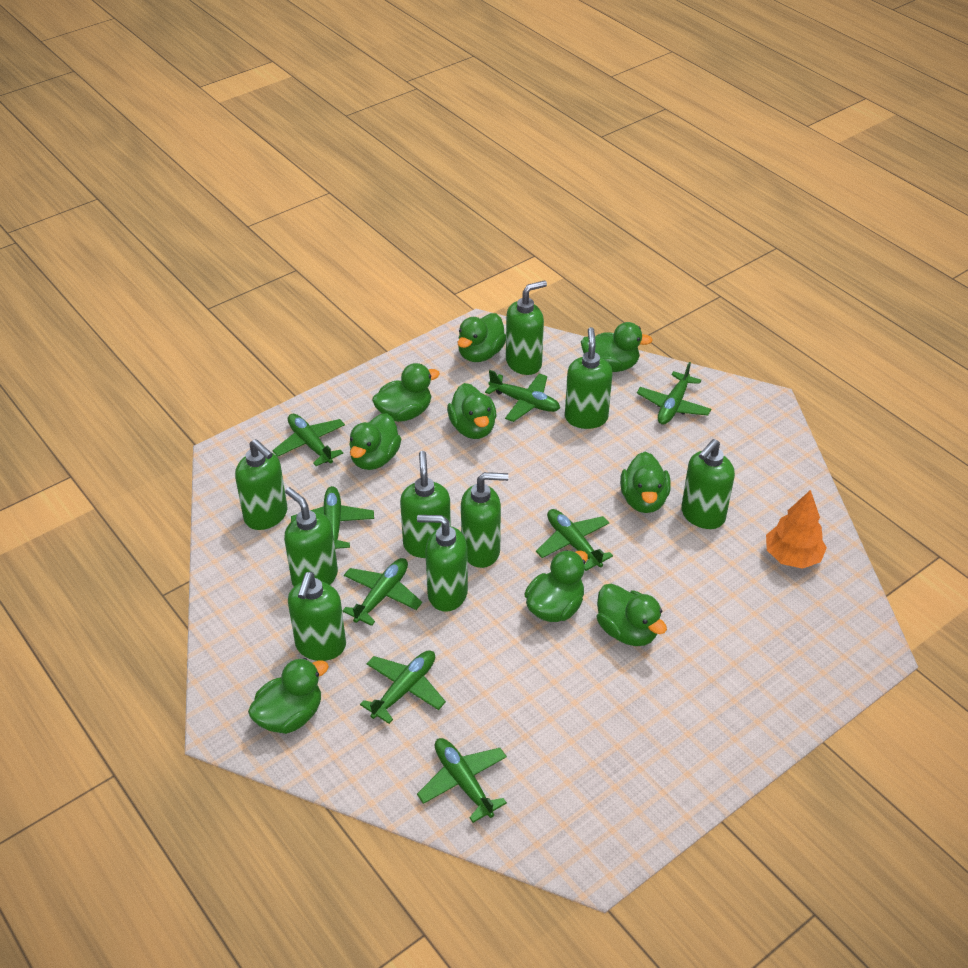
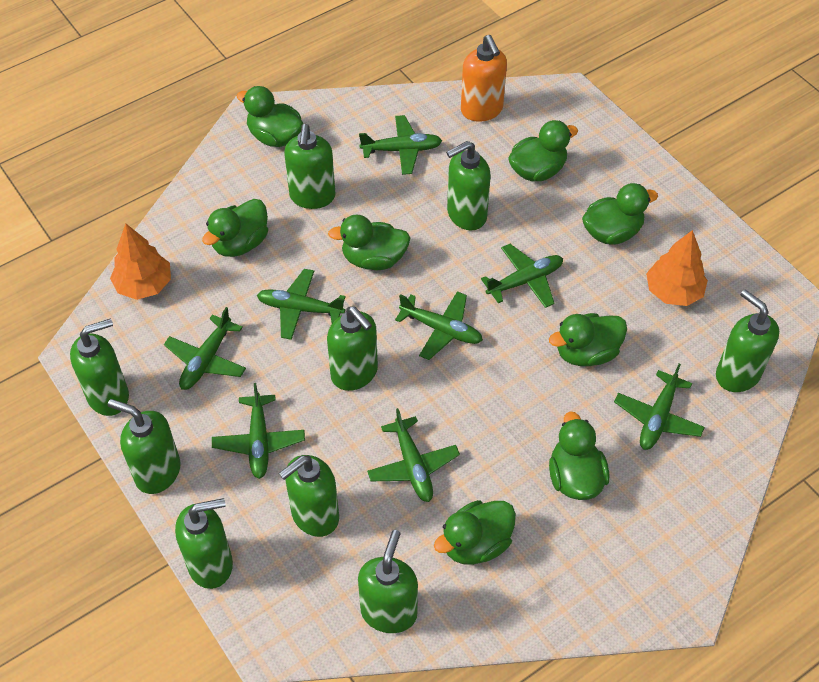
green duck: 9 -> 8
orange soap dispenser: 0 -> 1
orange tree: 1 -> 2

